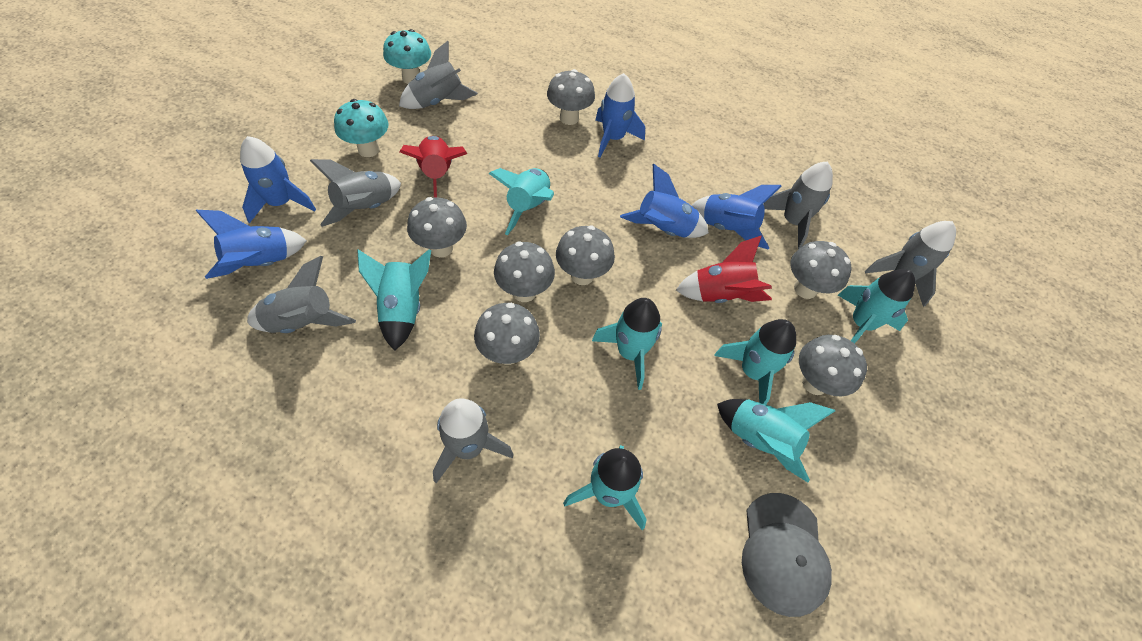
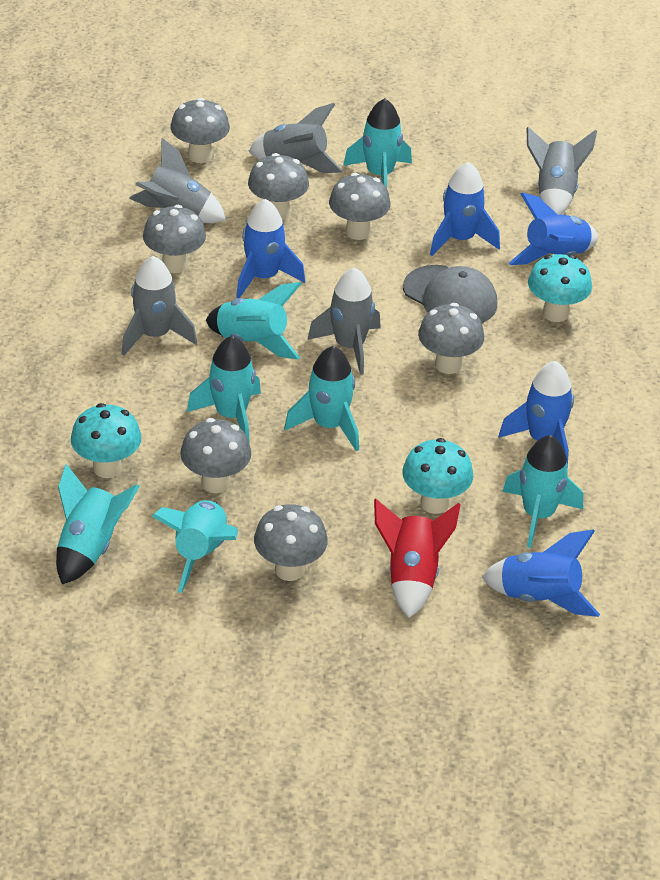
grey rocket: 6 -> 5
red rocket: 2 -> 1
turquoise mushroom: 2 -> 3

